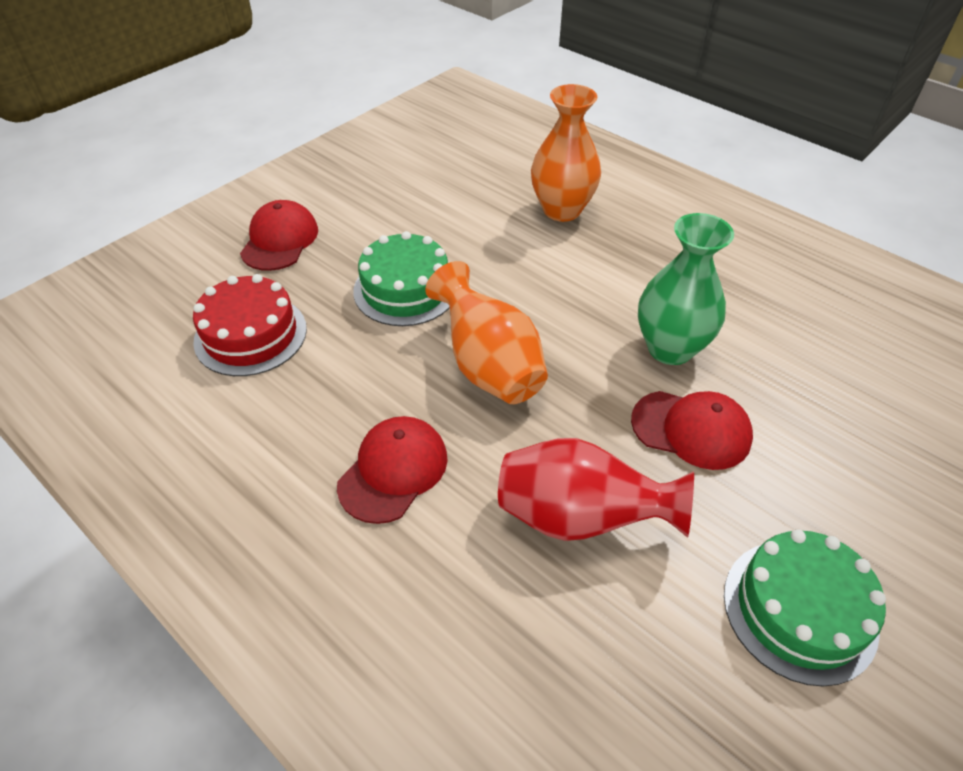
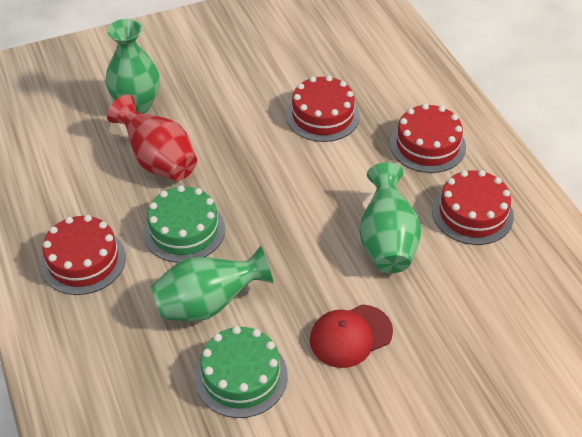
green vase: 1 -> 3
orange vase: 2 -> 0
red cake: 1 -> 4
red cap: 3 -> 1

